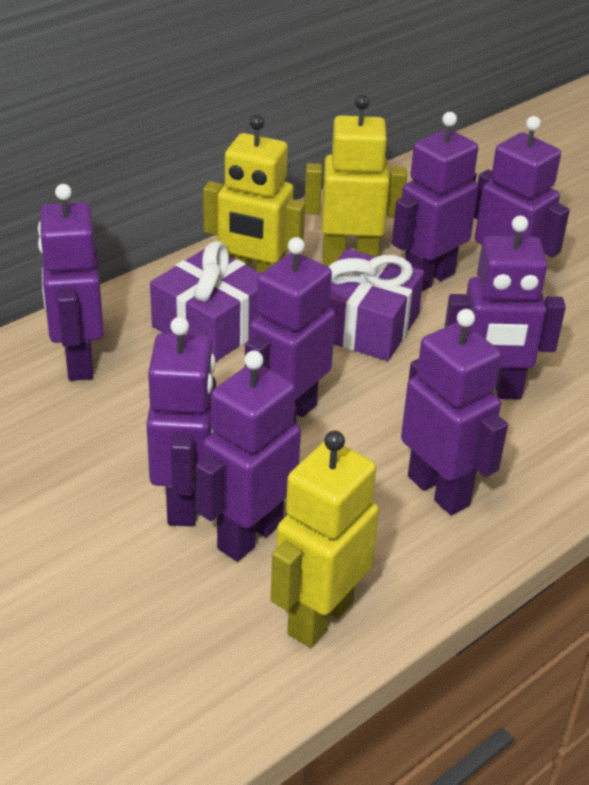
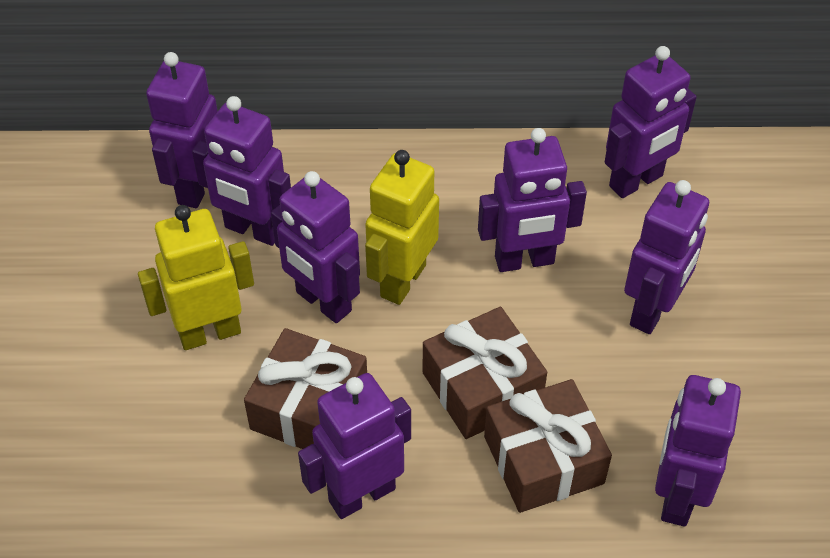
brown gift: 0 -> 3
purple gift: 2 -> 0
yellow robot: 3 -> 2

